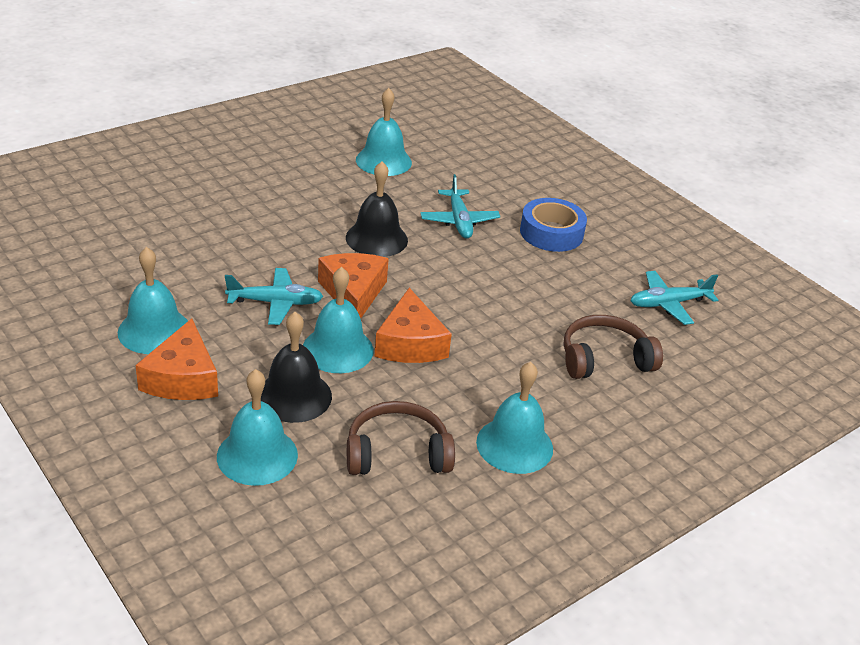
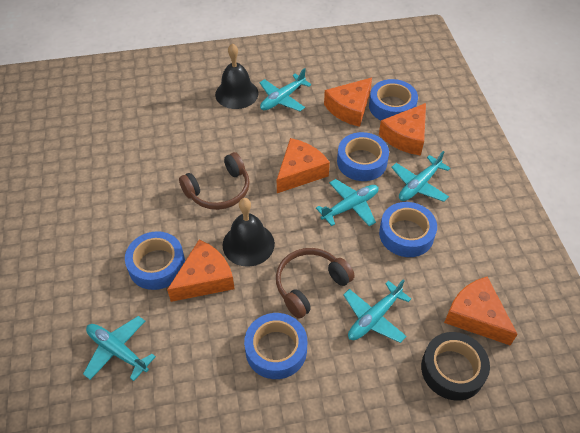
black tape: 0 -> 1
blue tape: 1 -> 5
orange cheese: 3 -> 5
turquoise bell: 5 -> 0
turquoise plane: 3 -> 5

